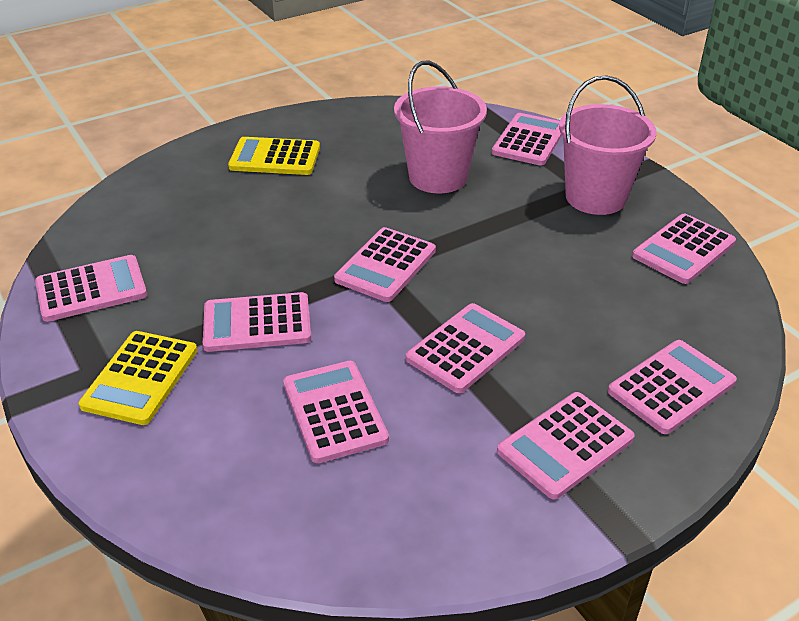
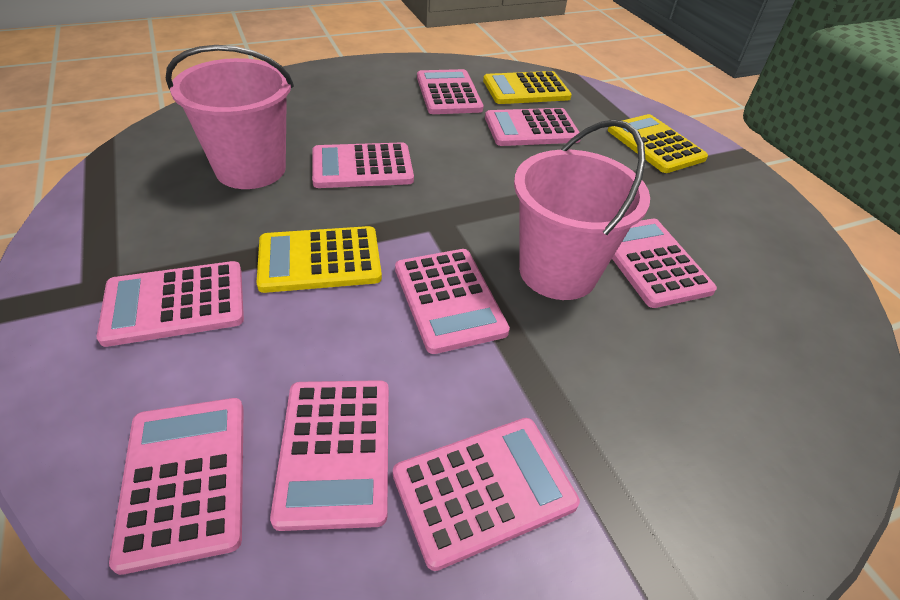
yellow calculator: 2 -> 3

